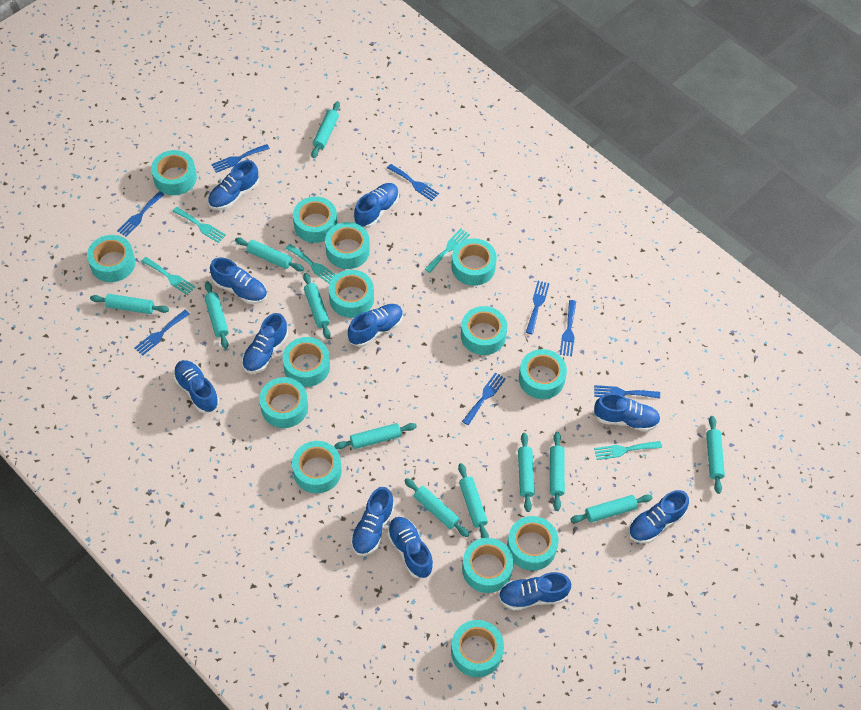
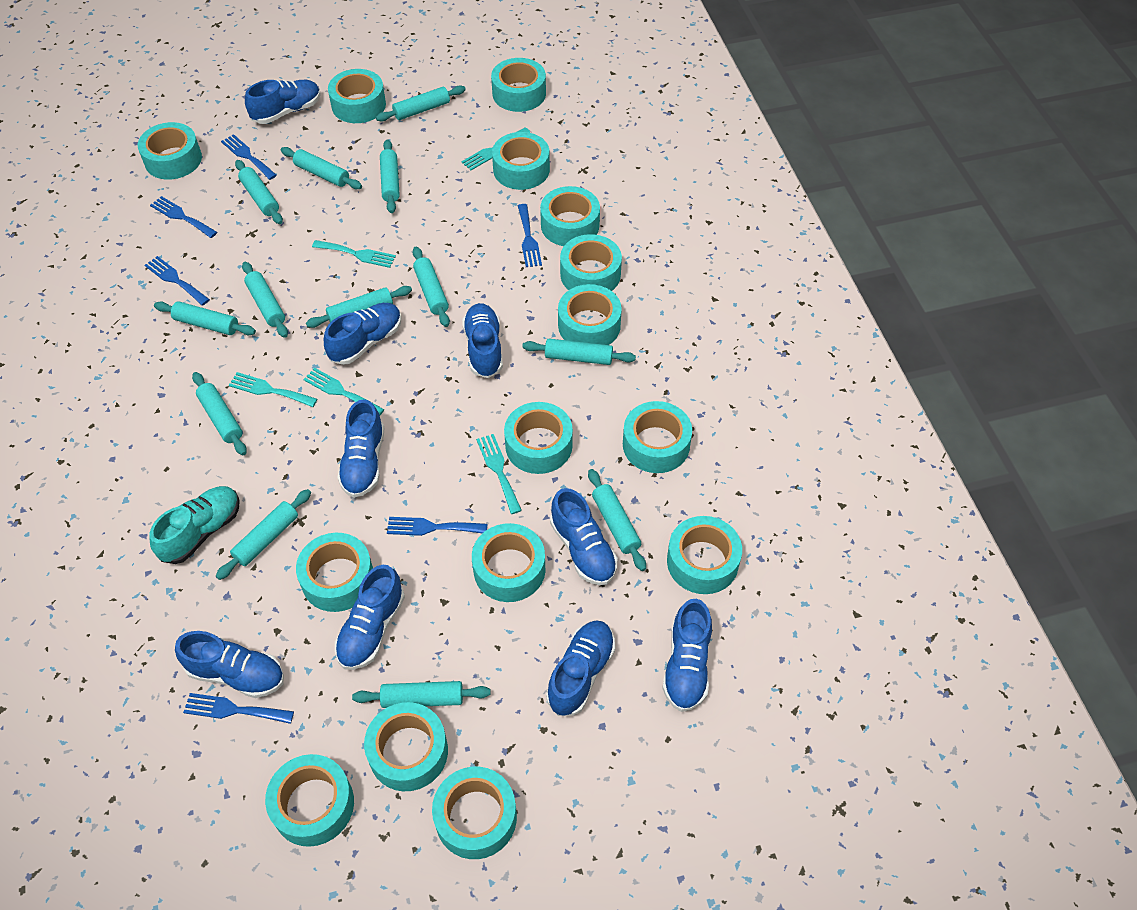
blue fork: 8 -> 6
blue shoe: 11 -> 9
turquoise rolling pin: 12 -> 13
turquoise shoe: 0 -> 1
turquoise tape: 14 -> 15

